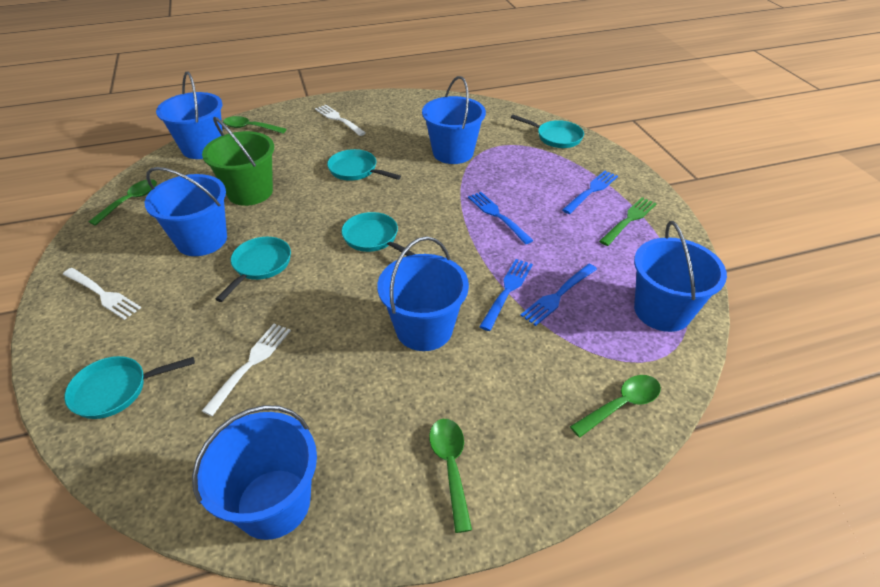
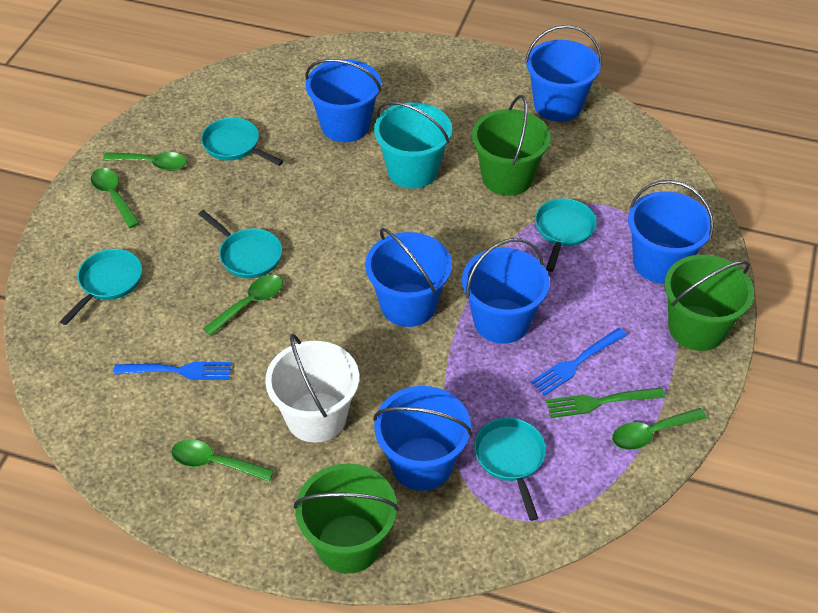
blue fork: 4 -> 2
green bucket: 1 -> 3
green spoon: 4 -> 5
turquoise bucket: 0 -> 1
white bucket: 0 -> 1
white fork: 3 -> 0

